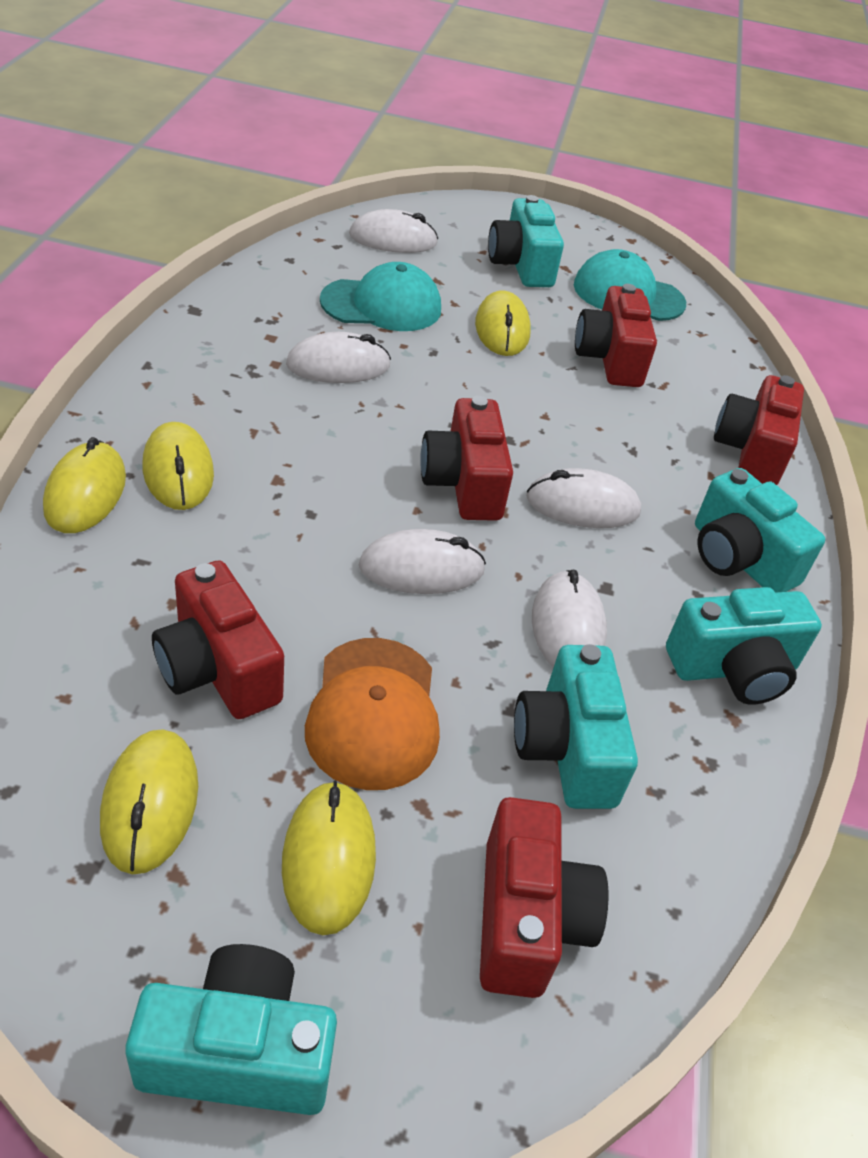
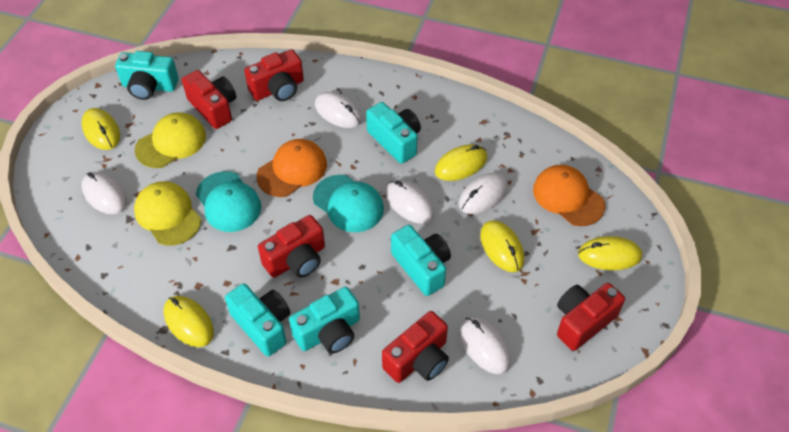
orange cap: 1 -> 2
yellow cap: 0 -> 2

